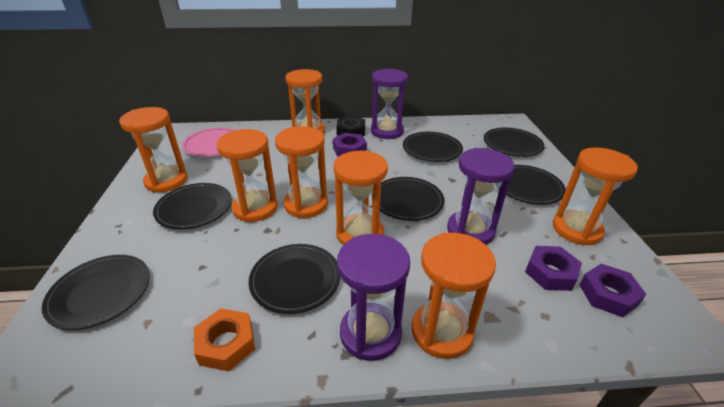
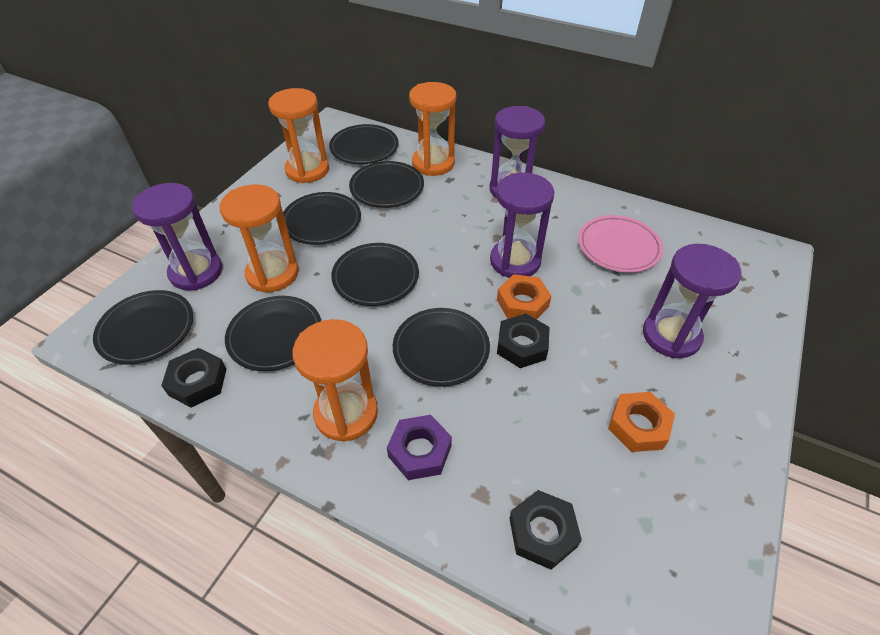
black nut: 1 -> 3
orange hourglass: 7 -> 4
orange nut: 1 -> 2
purple hourglass: 3 -> 4
purple nut: 3 -> 1

